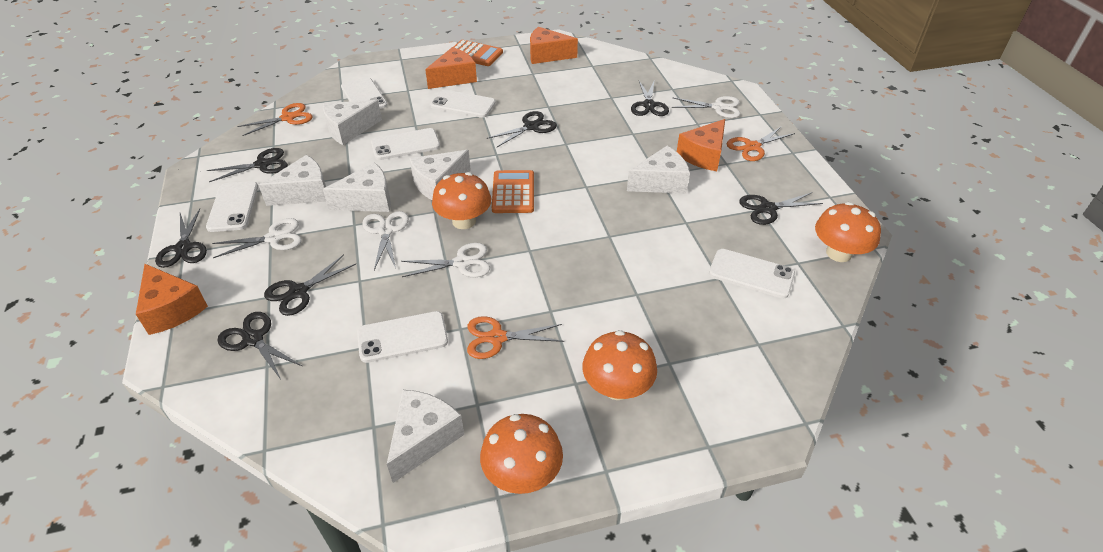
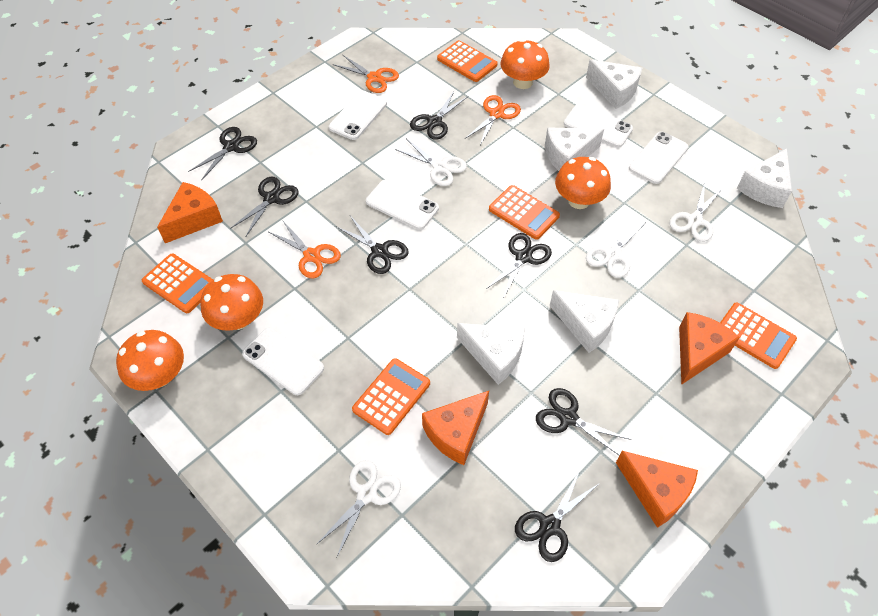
orange calculator: 2 -> 5
white cheese: 6 -> 5
white phone: 6 -> 5

